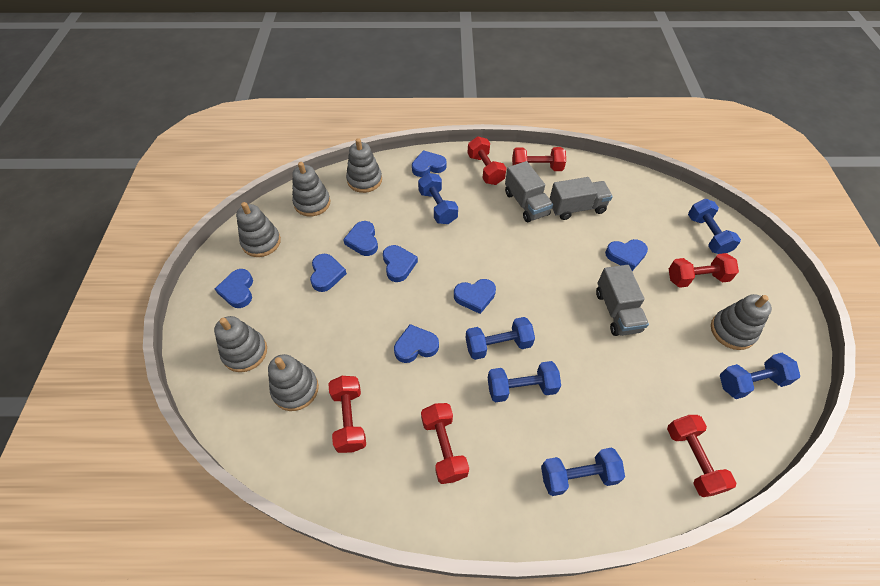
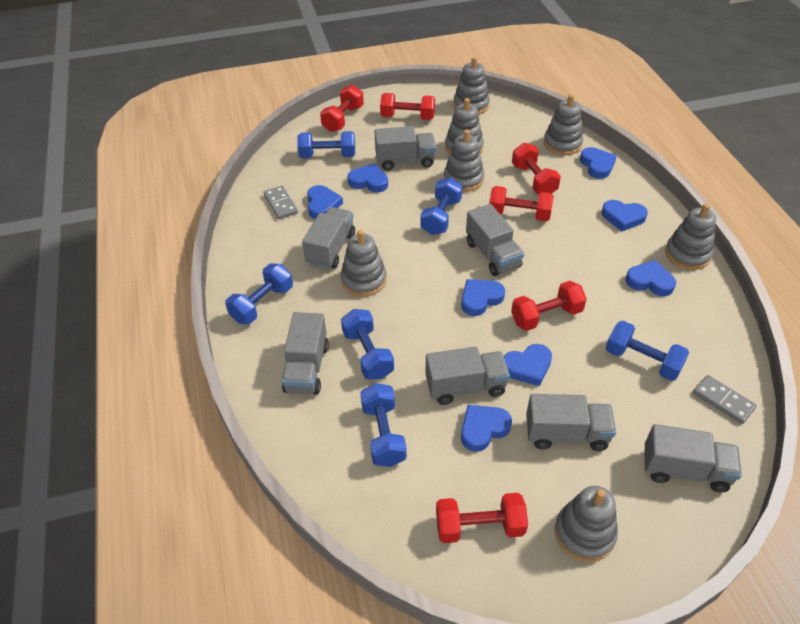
grey domino: 0 -> 2
grey stacking toy: 6 -> 7
grey truck: 3 -> 7

